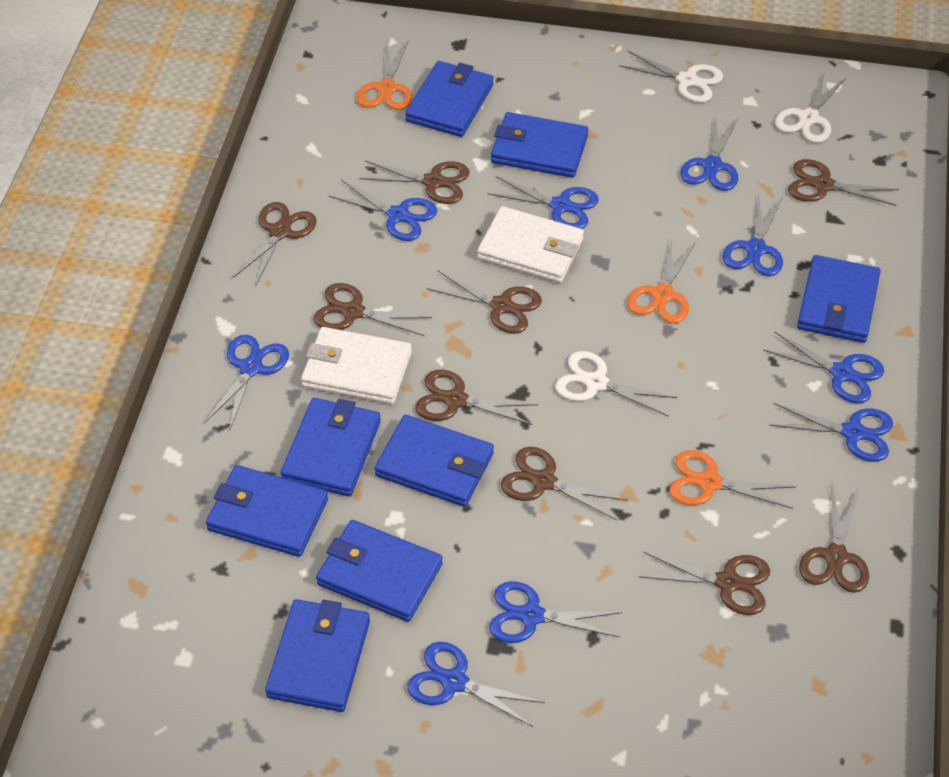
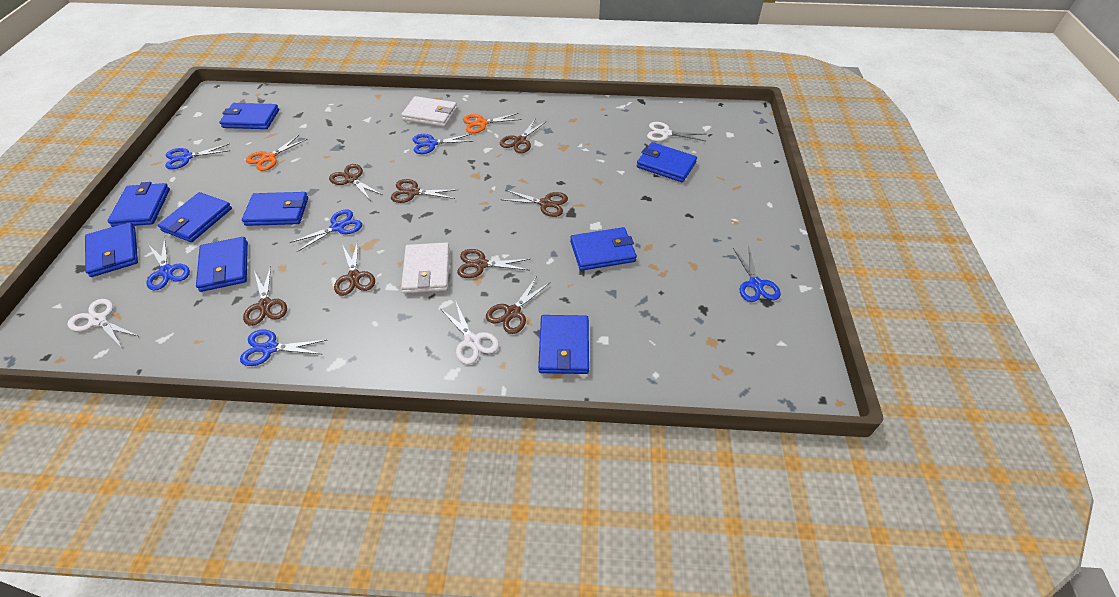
blue scissors: 9 -> 6
blue wallet: 8 -> 9
brown scissors: 9 -> 8
orange scissors: 3 -> 2

